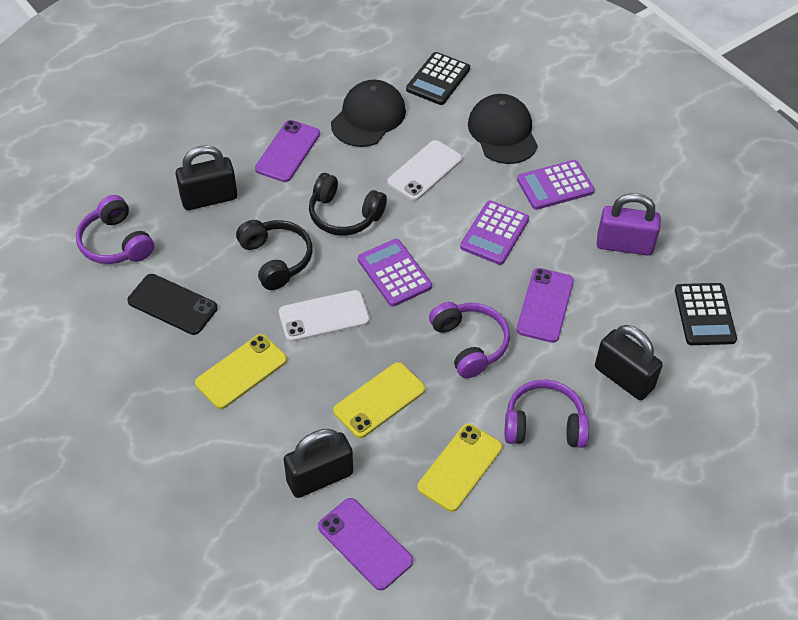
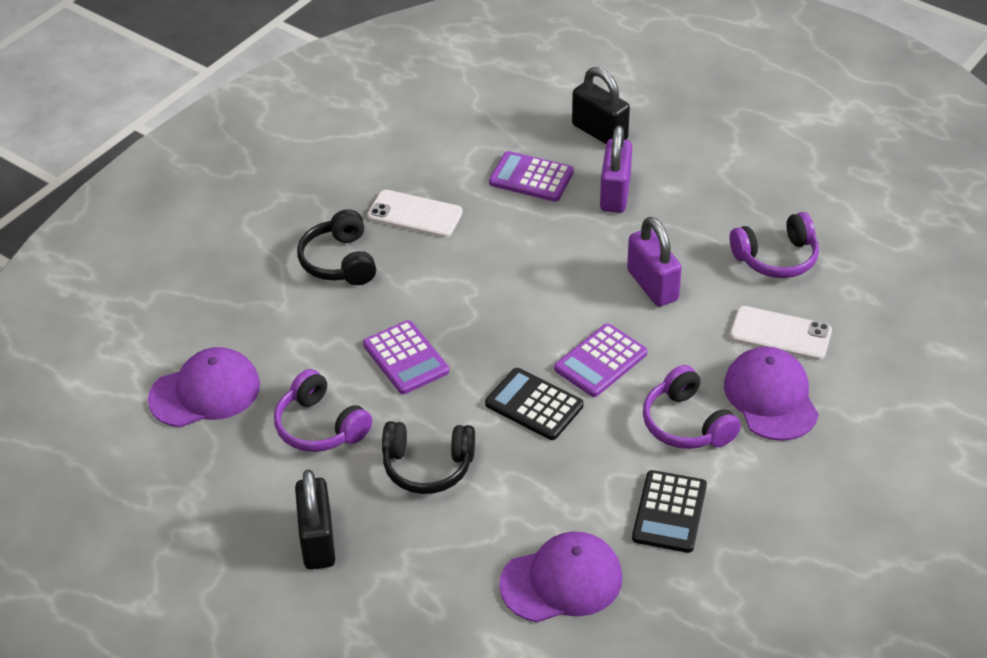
black cap: 2 -> 0
black padlock: 3 -> 2
black phone: 1 -> 0
purple cap: 0 -> 3
purple padlock: 1 -> 2
purple phone: 3 -> 0
yellow phone: 3 -> 0

